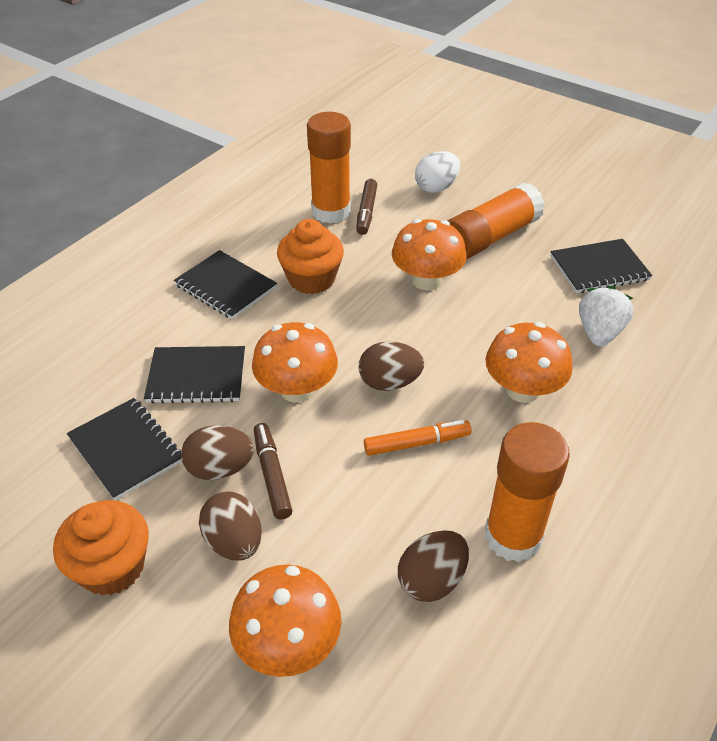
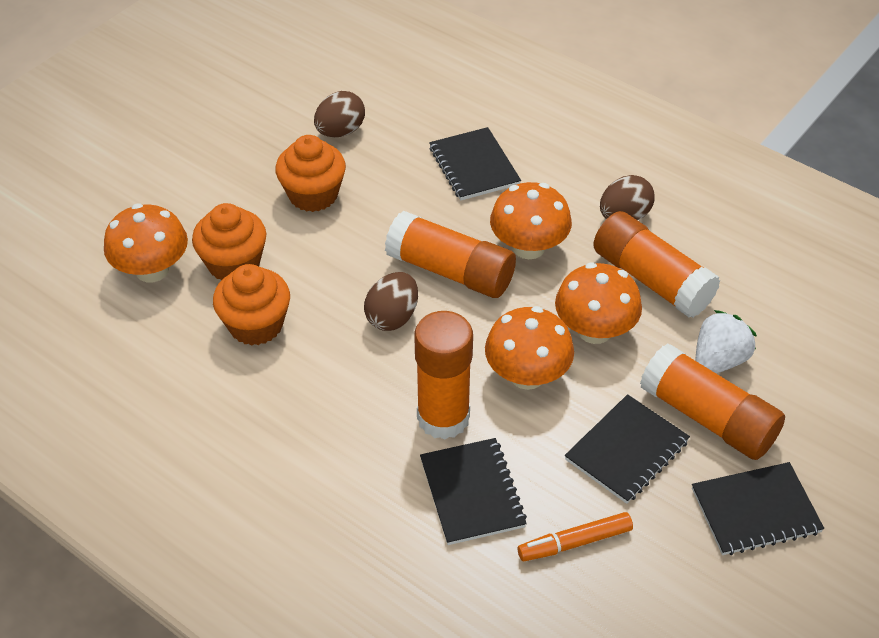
brown egg: 4 -> 3
brown marker: 2 -> 0
orange cupcake: 2 -> 3
orange glue stick: 3 -> 4
white egg: 1 -> 0

